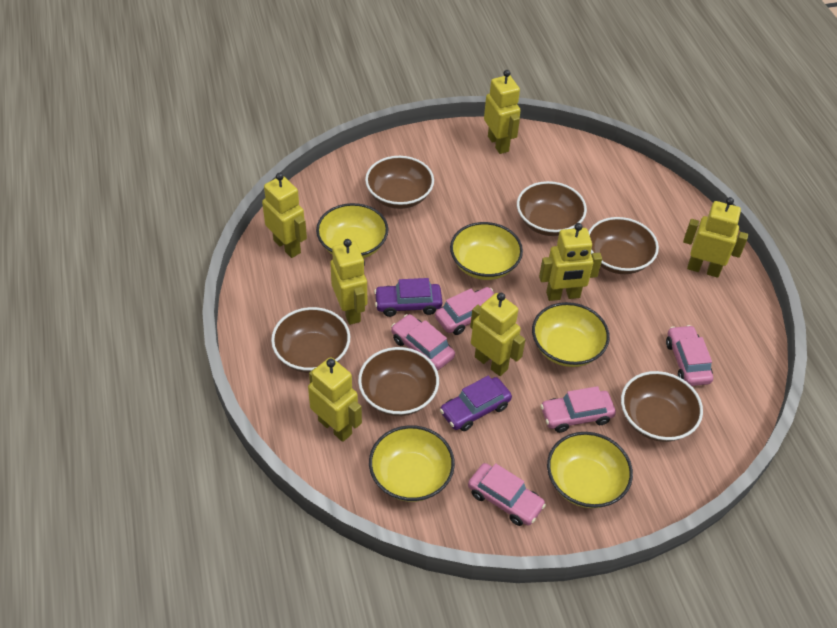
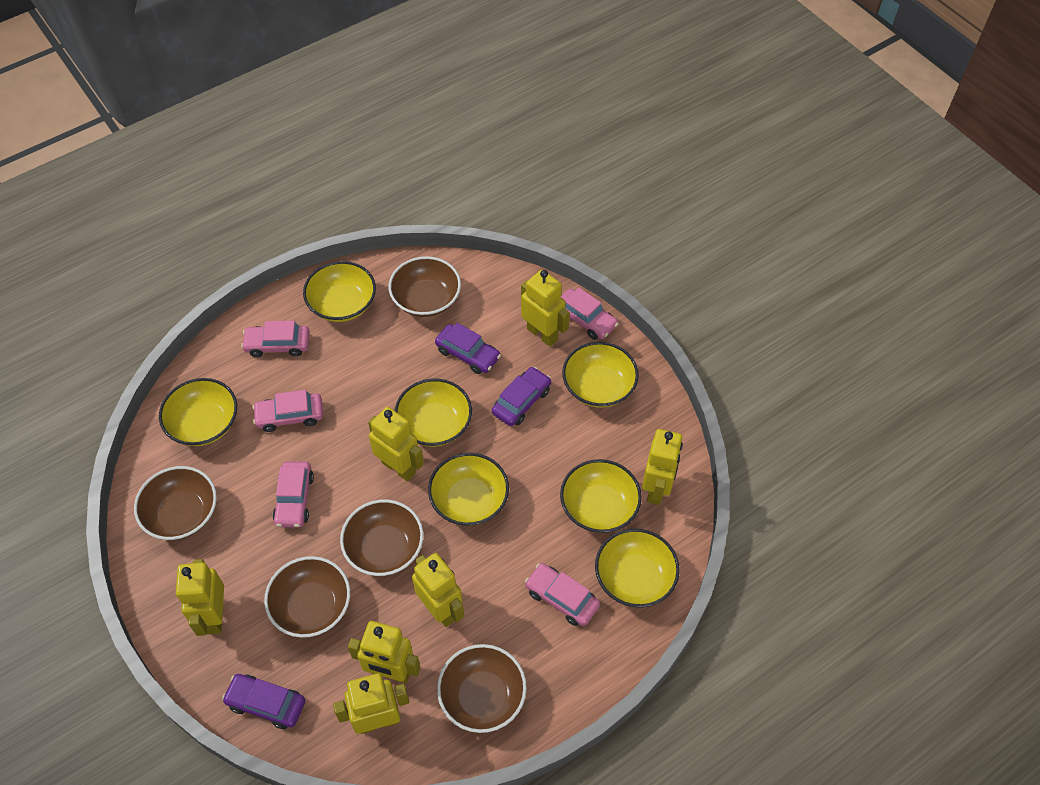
brown bowl: 6 -> 5
purple car: 2 -> 3
yellow bowl: 5 -> 7

